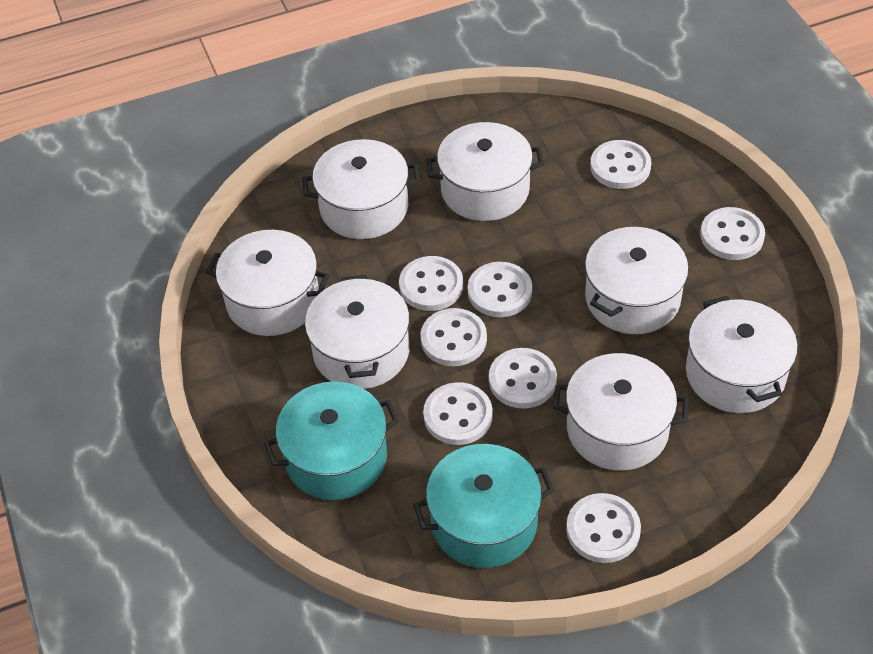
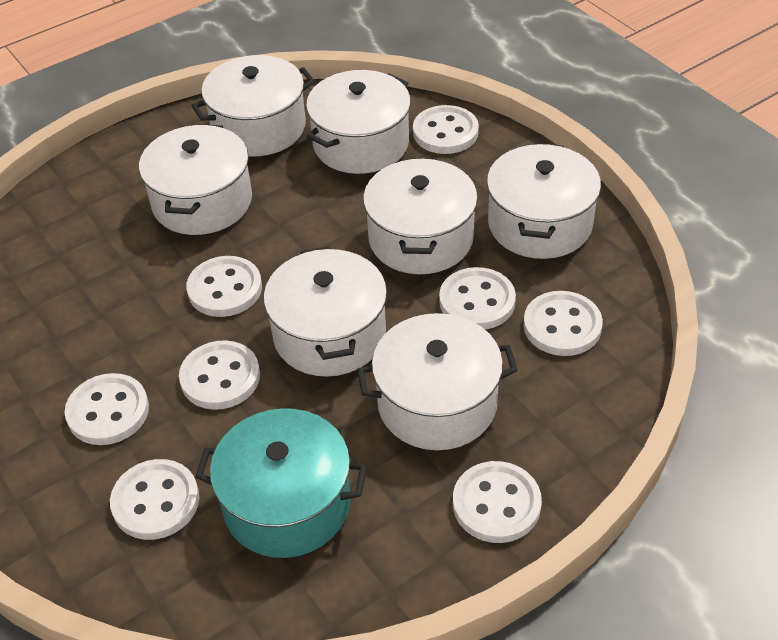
turquoise pot: 2 -> 1

